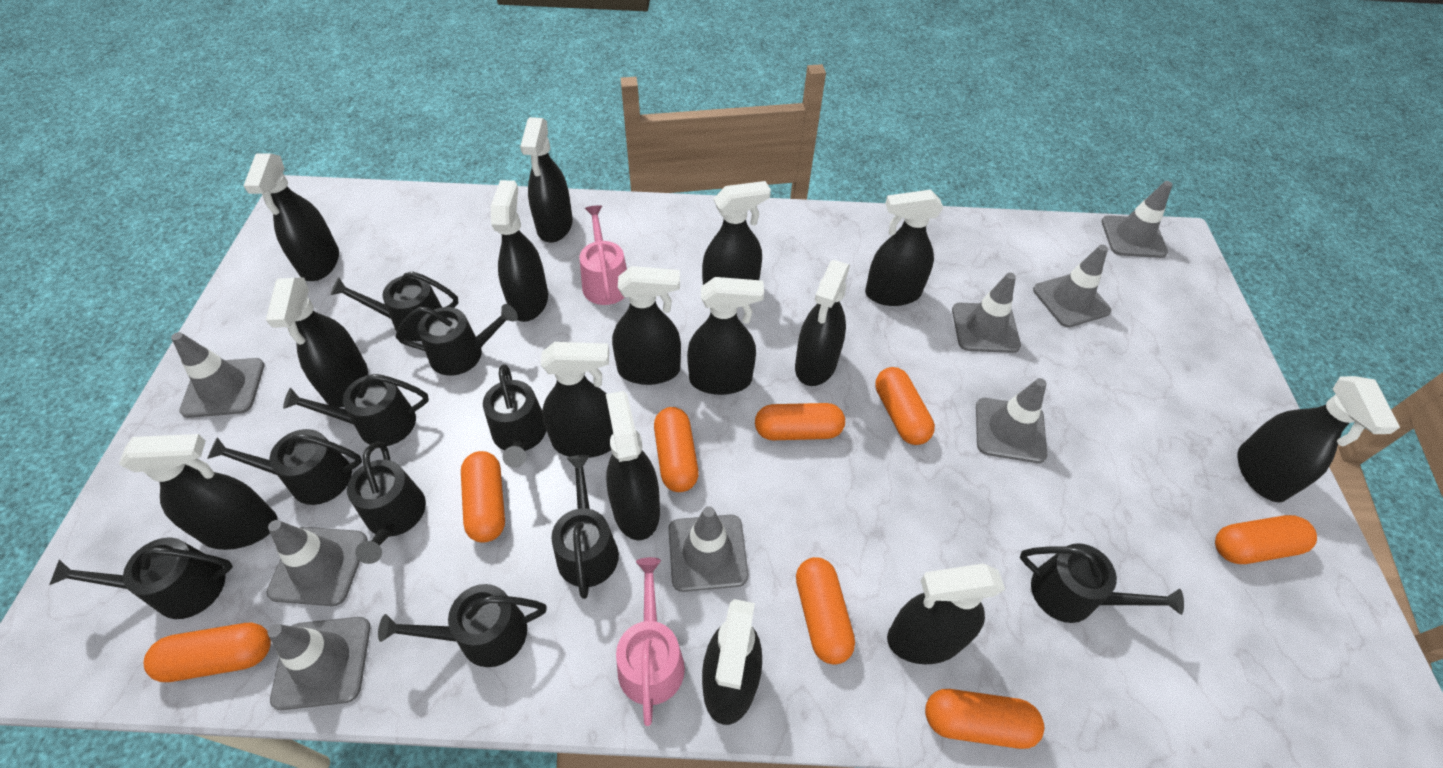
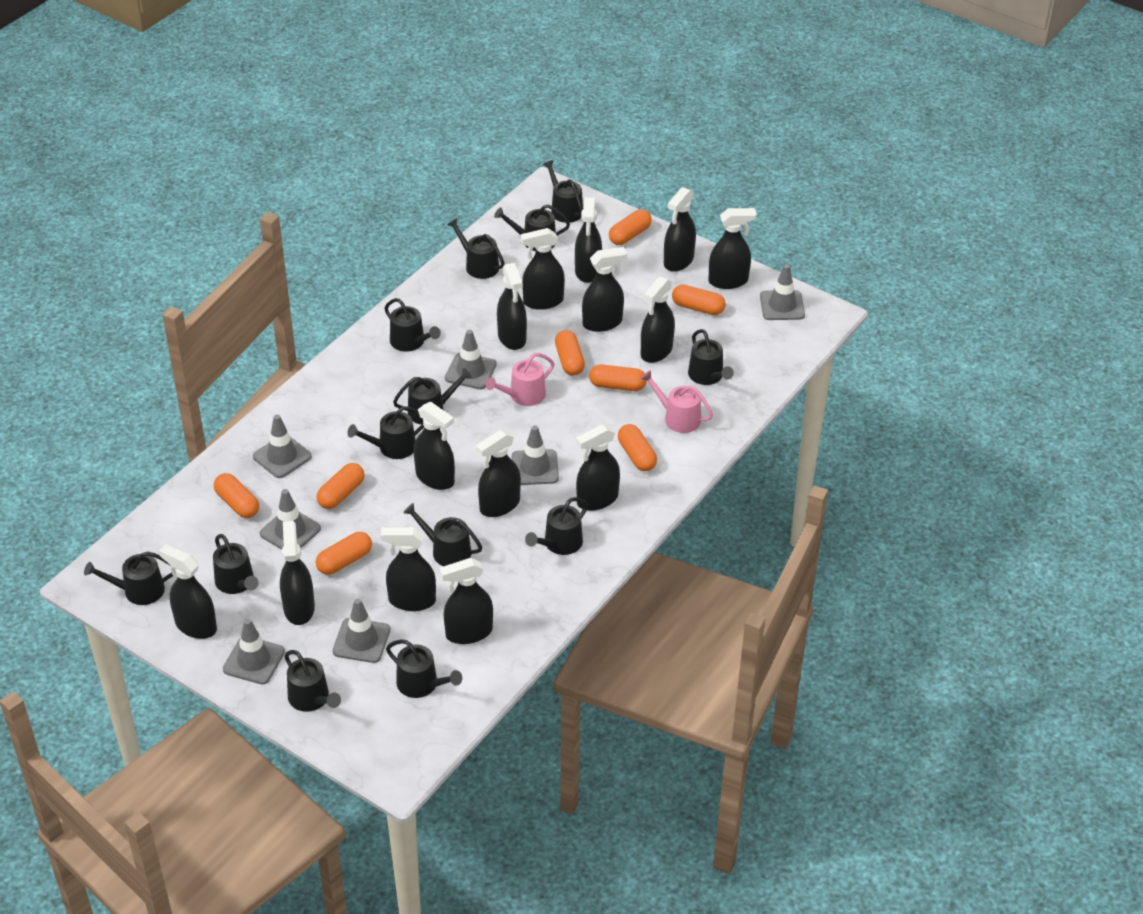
black spray bottle: 15 -> 14
black watering can: 10 -> 13
grey traffic cone: 8 -> 7

